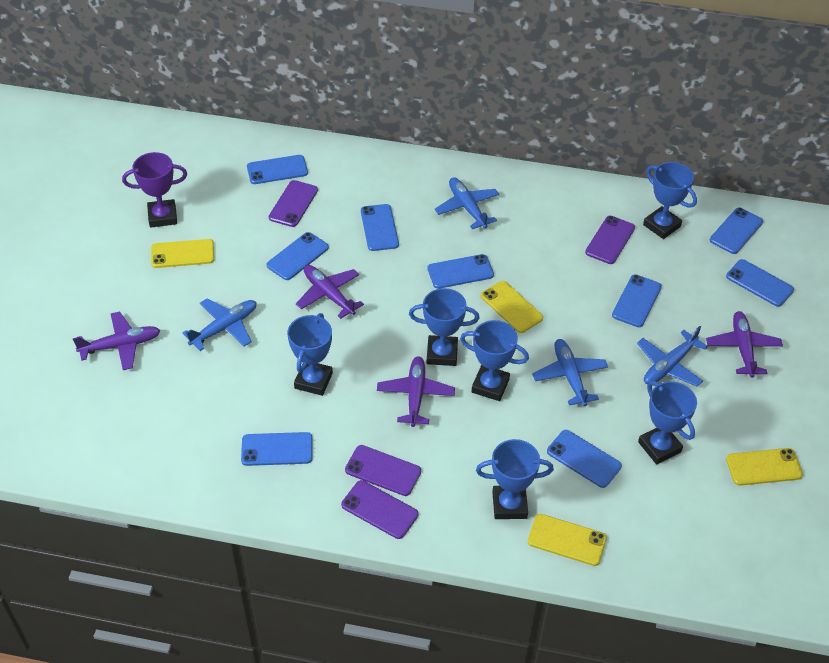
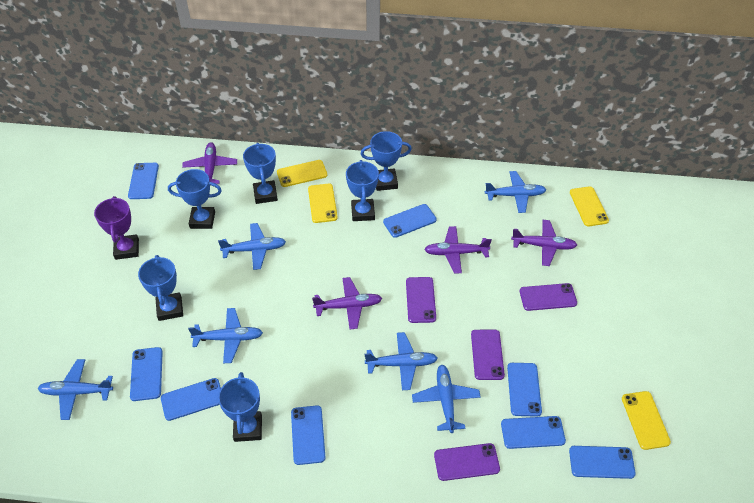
blue phone: 9 -> 8
blue plane: 4 -> 6

